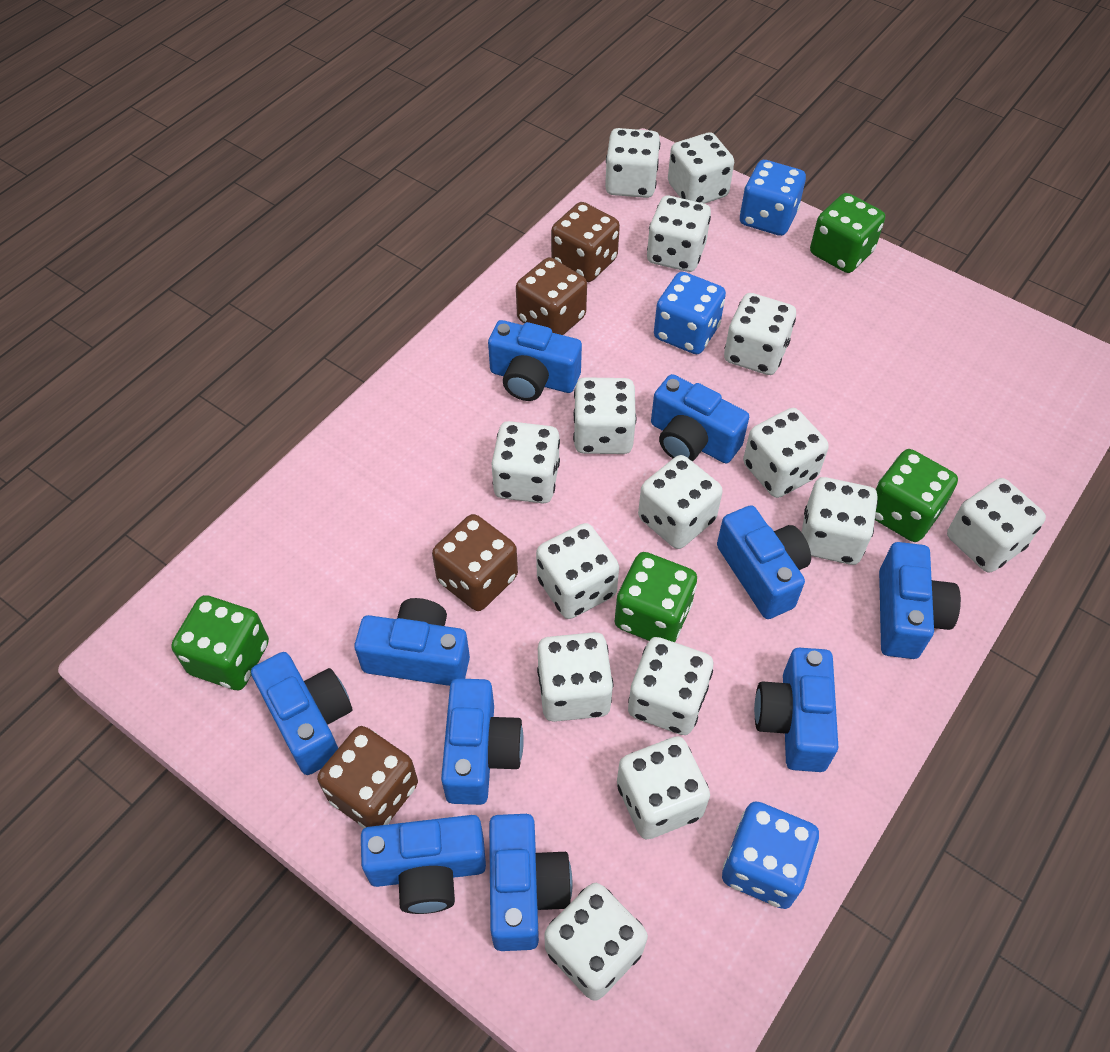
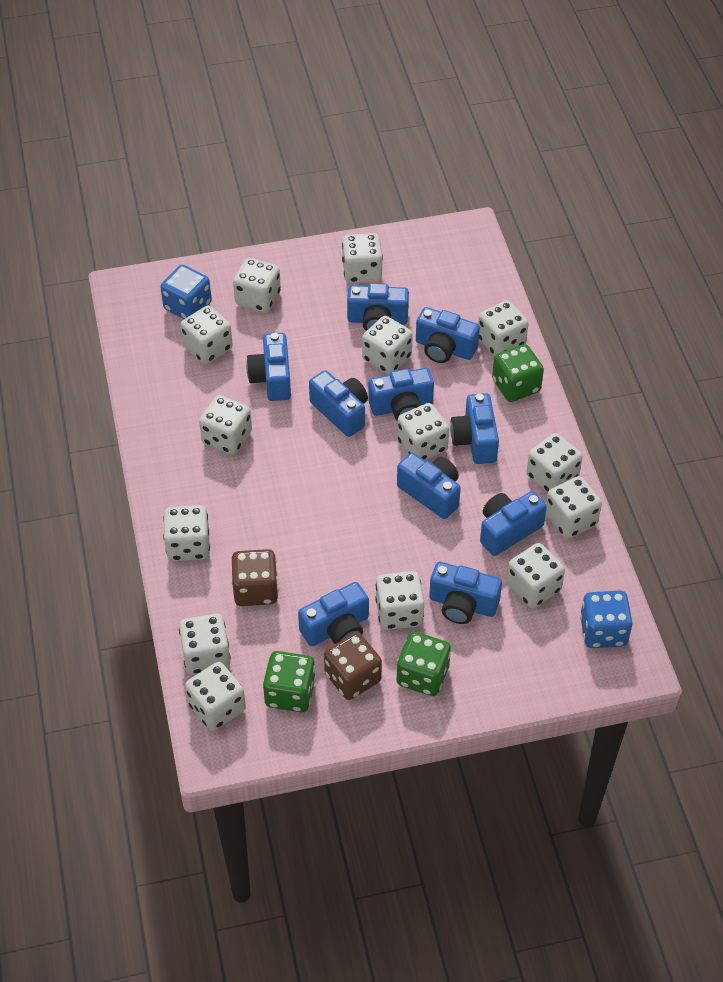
blue dice: 3 -> 2
brown dice: 4 -> 2
green dice: 4 -> 3
white dice: 15 -> 14

